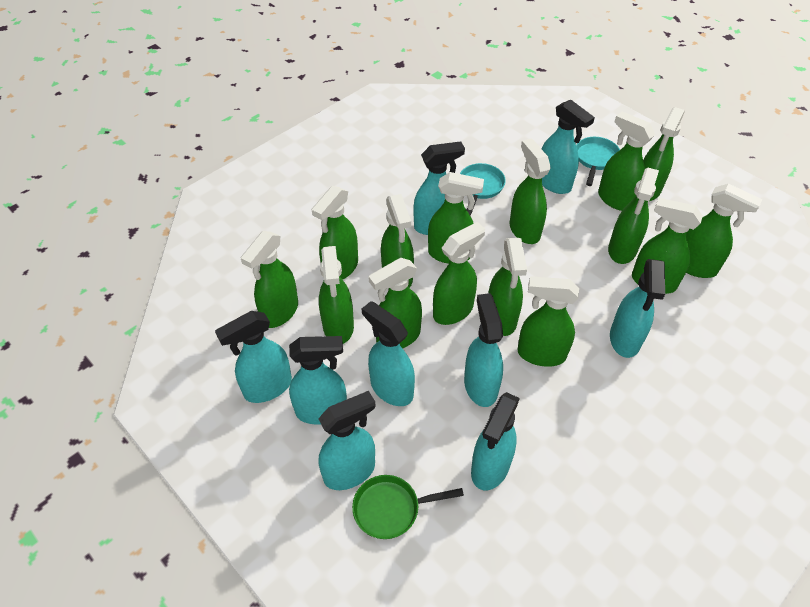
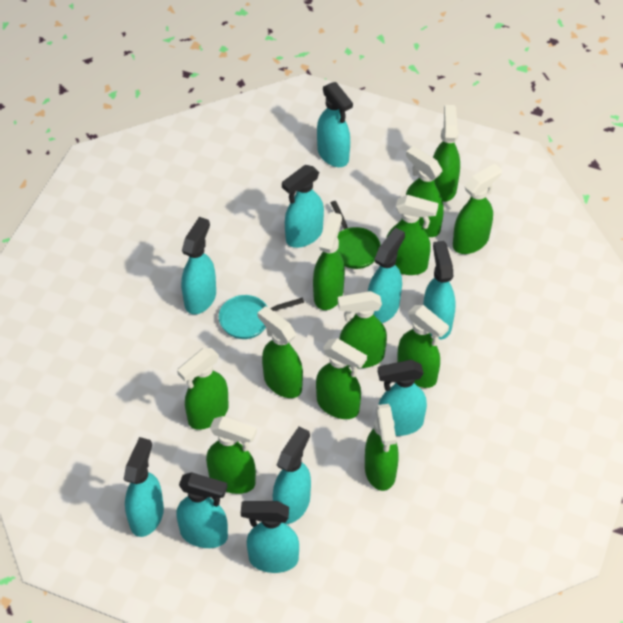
green spray bottle: 15 -> 12
turquoise pan: 2 -> 1
turquoise spray bottle: 9 -> 10

